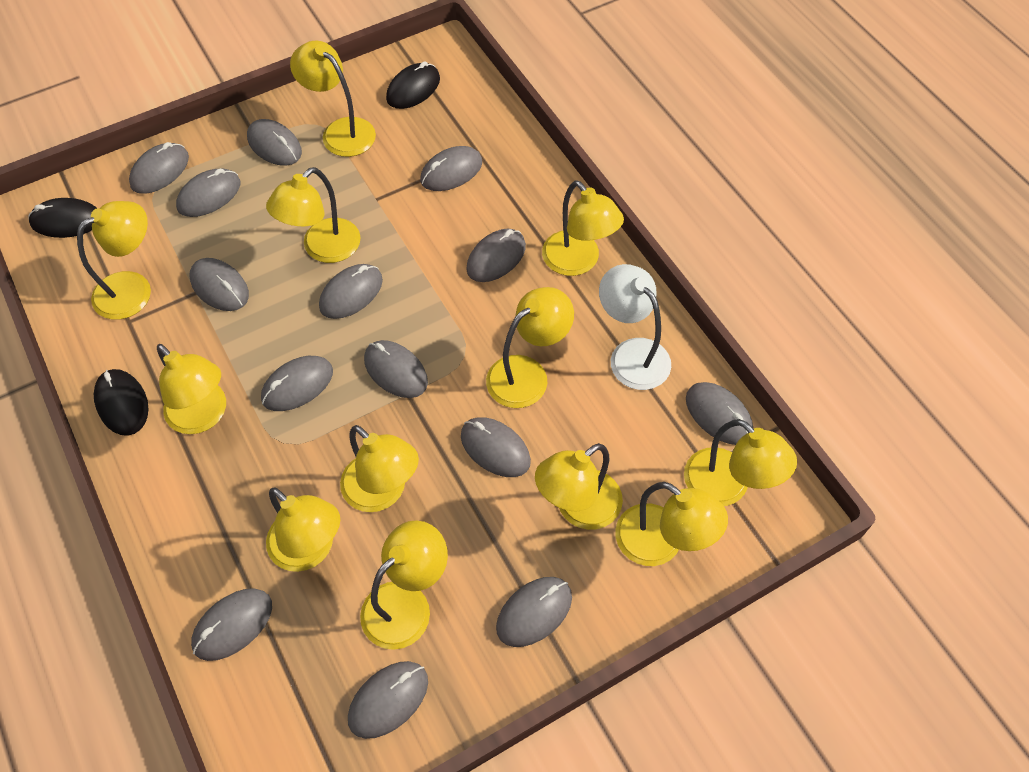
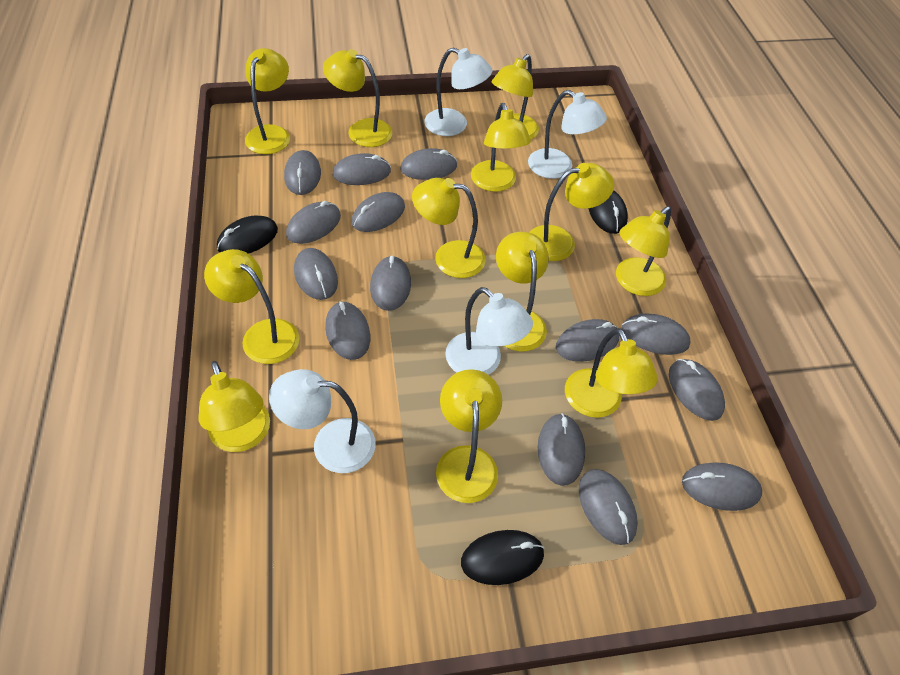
white lamp: 1 -> 4

